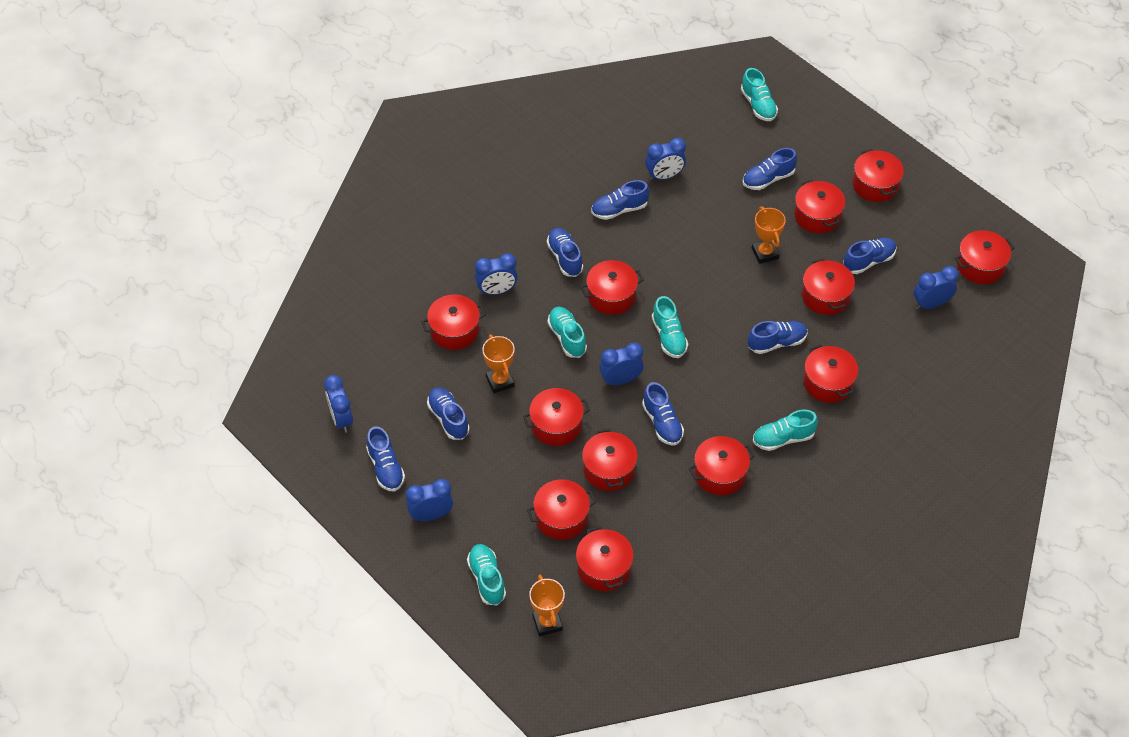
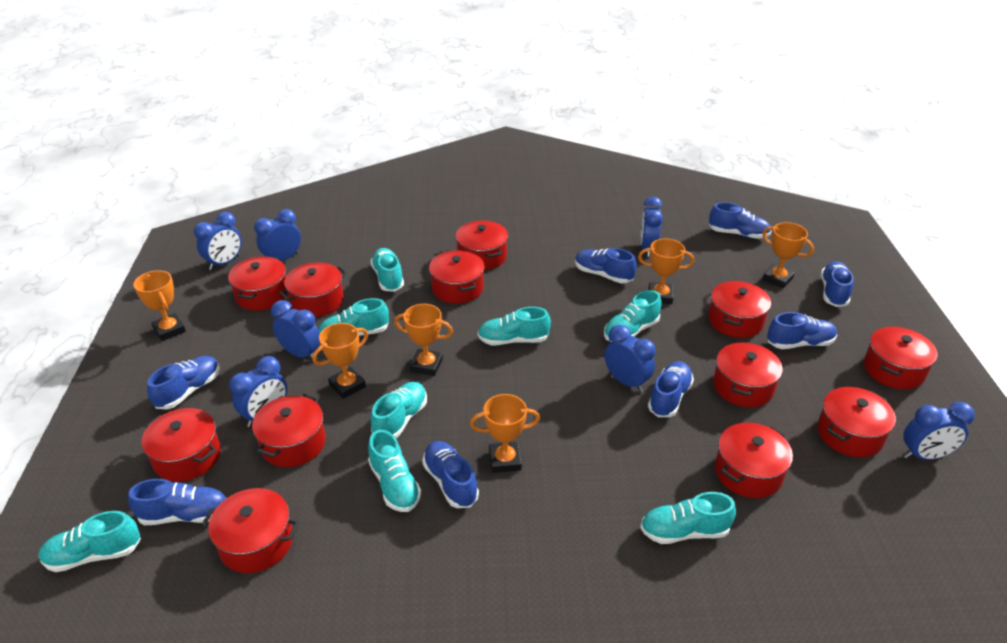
blue clock: 6 -> 7
orange trophy: 3 -> 6
turquoise shoe: 5 -> 8

